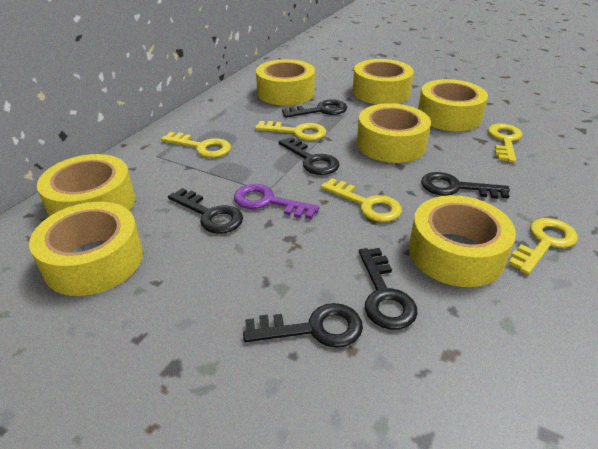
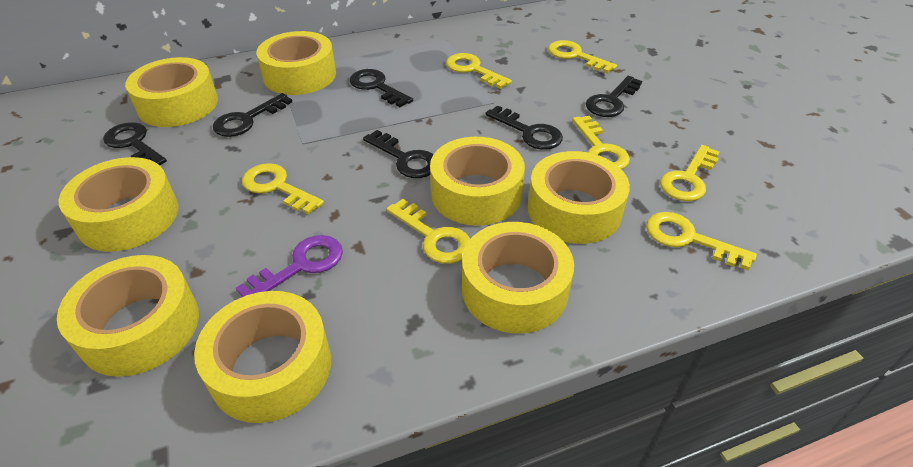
yellow key: 5 -> 7
yellow tape: 7 -> 8

